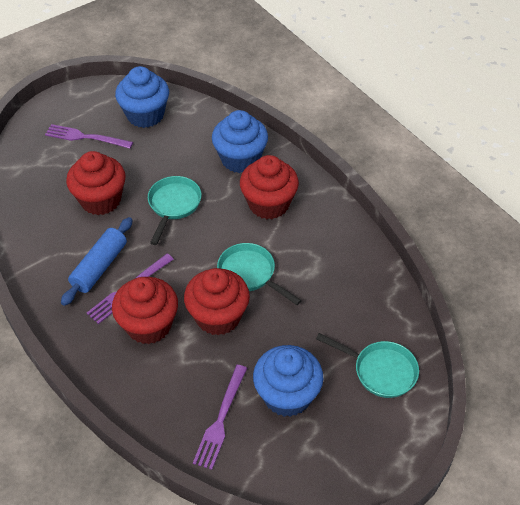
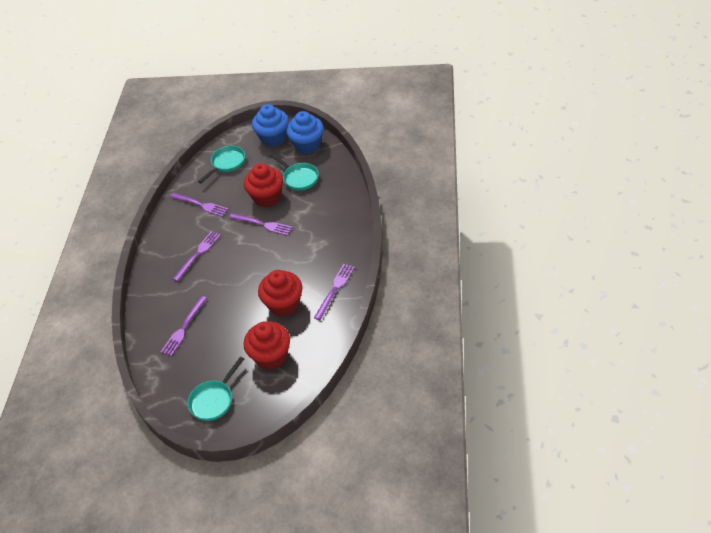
blue cupcake: 3 -> 2
blue rolling pin: 1 -> 0
purple fork: 3 -> 5
red cupcake: 4 -> 3

